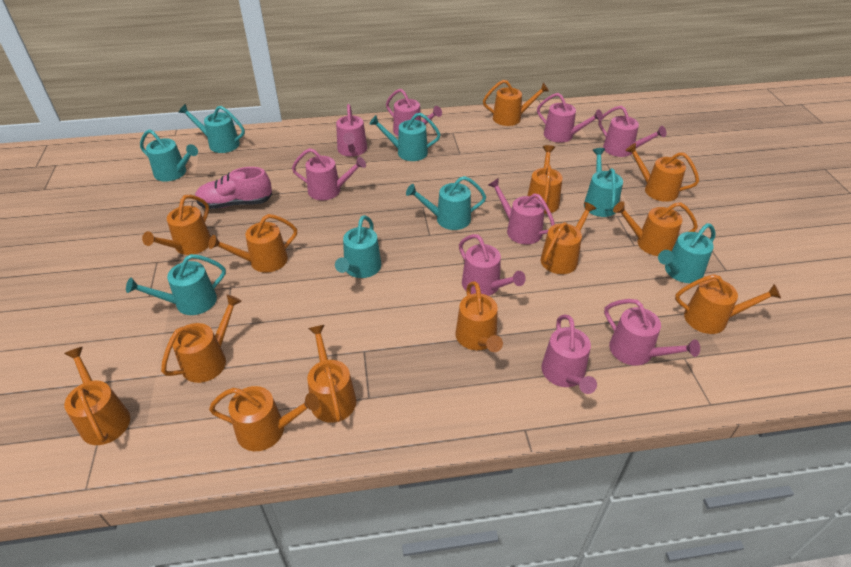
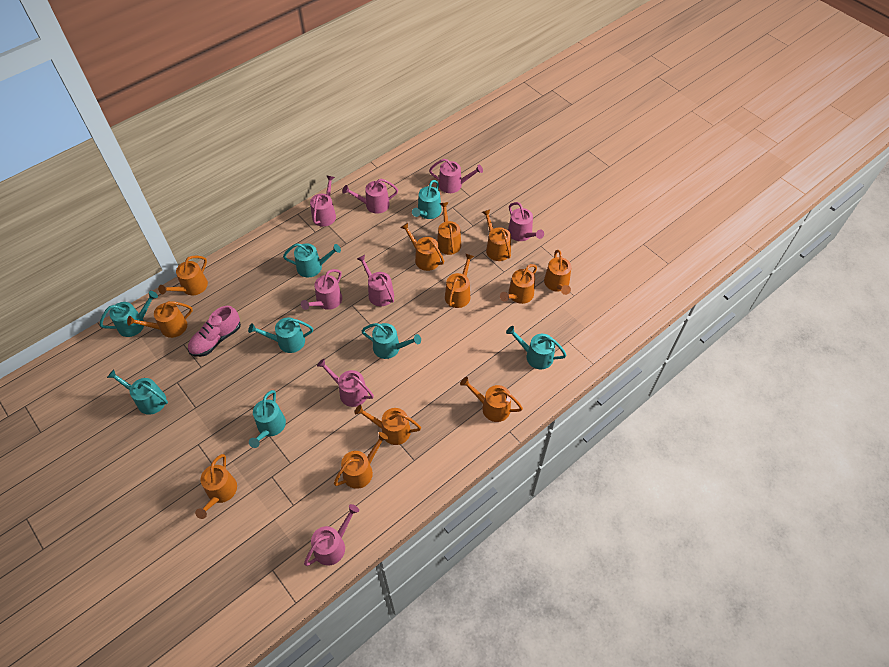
orange watering can: 13 -> 12
pink watering can: 9 -> 8

